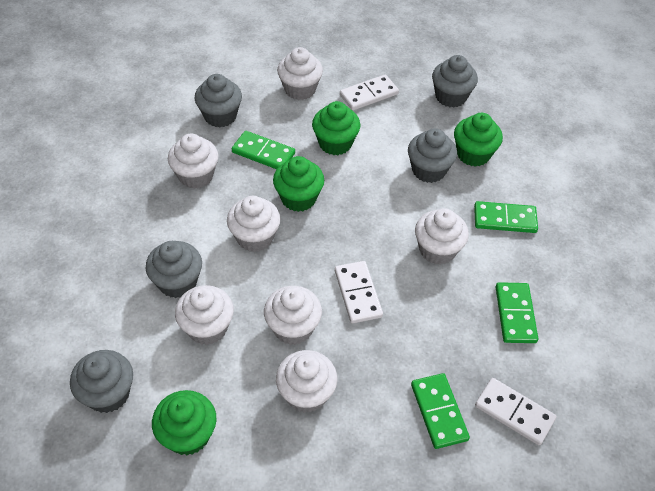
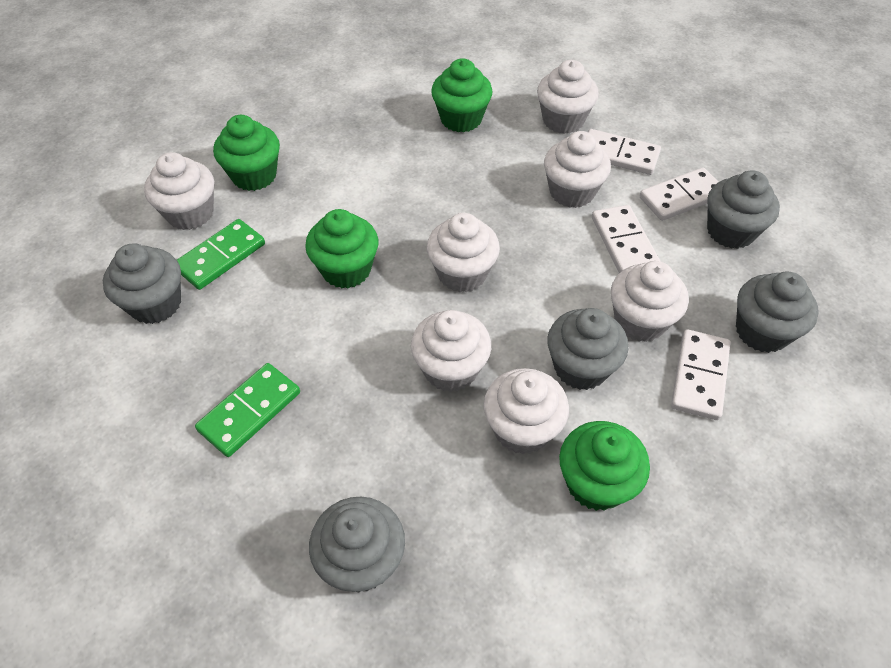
green domino: 4 -> 2
white domino: 3 -> 4

